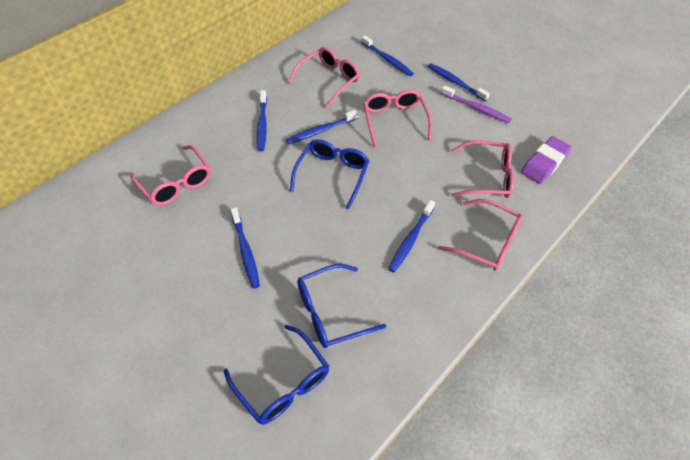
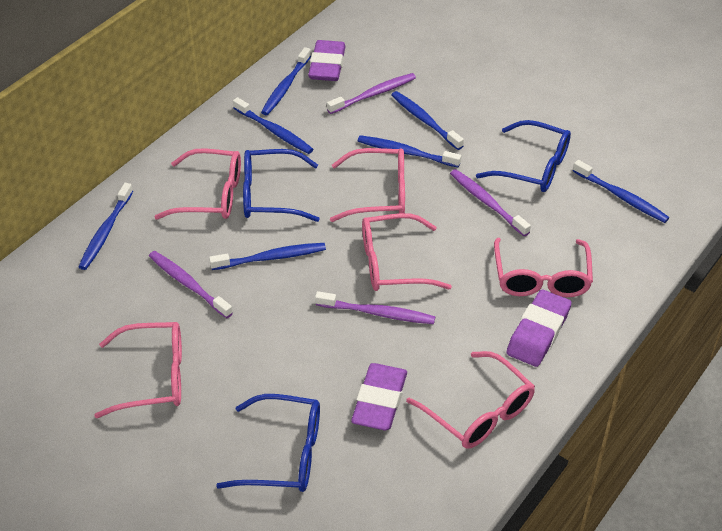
blue toothbrush: 6 -> 7
pink glasses: 5 -> 6
purple eraser: 1 -> 3
purple toothbrush: 1 -> 4

